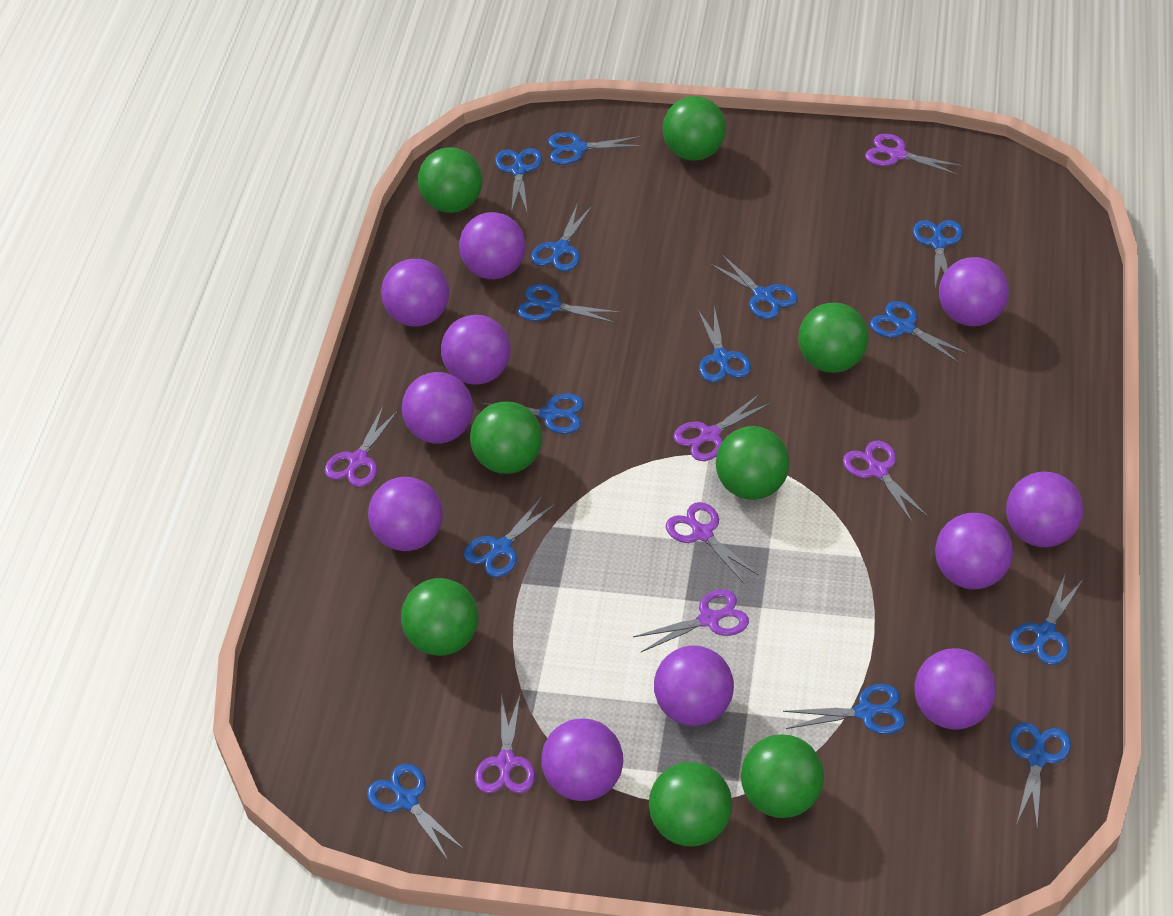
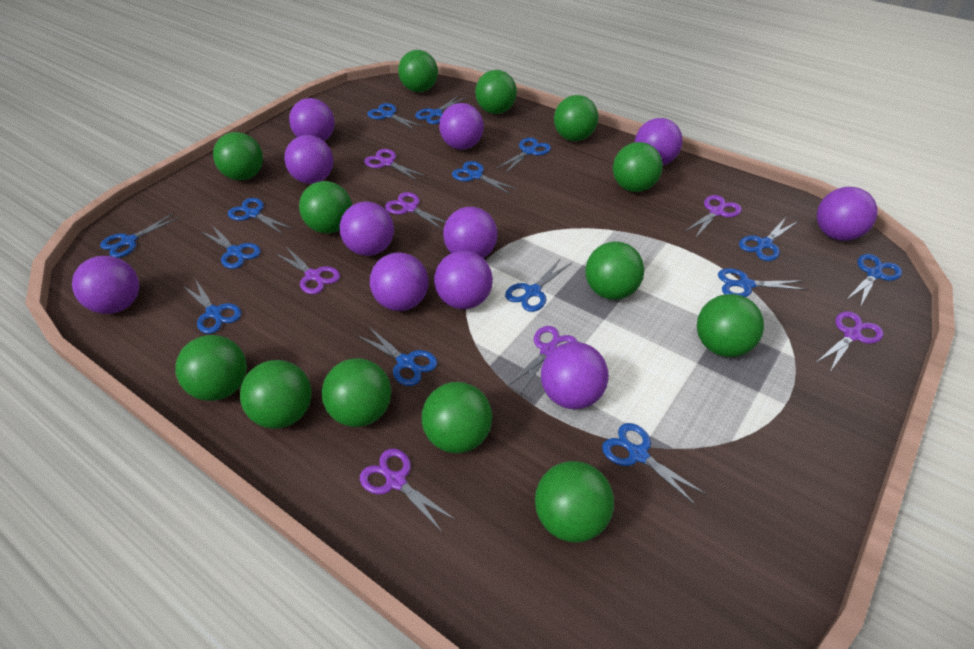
green ball: 8 -> 13

